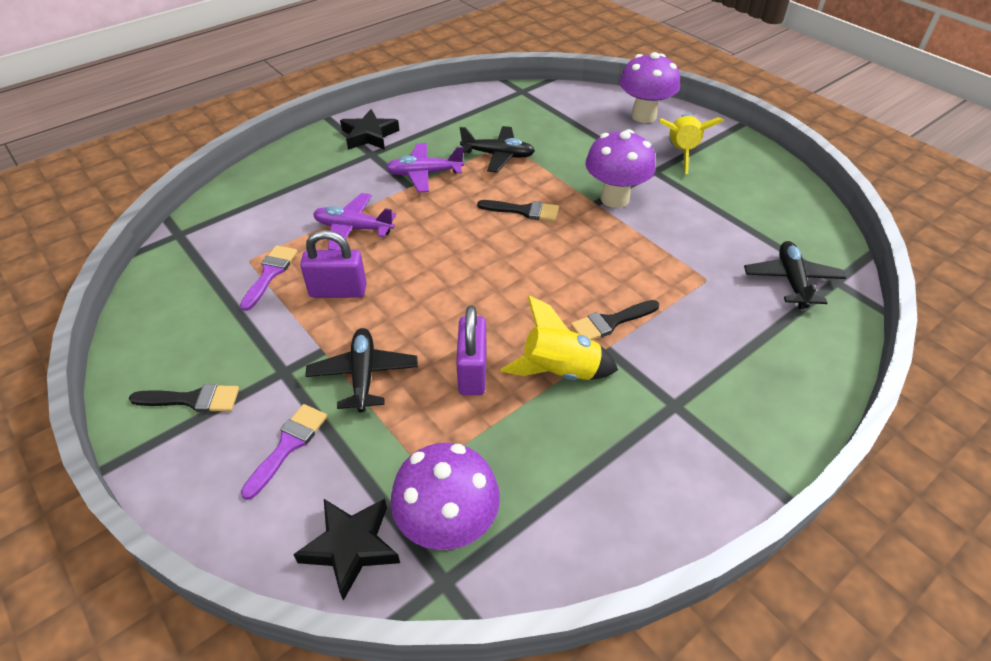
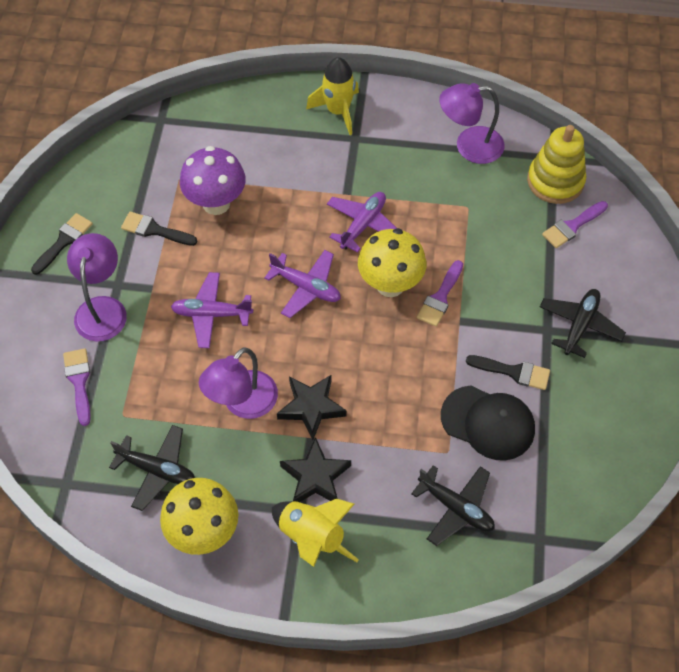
black cap: 0 -> 1
purple brush: 2 -> 3
purple lamp: 0 -> 3
purple mushroom: 3 -> 1
purple padlock: 2 -> 0
purple plane: 2 -> 3
yellow mushroom: 0 -> 2
yellow stacking toy: 0 -> 1

